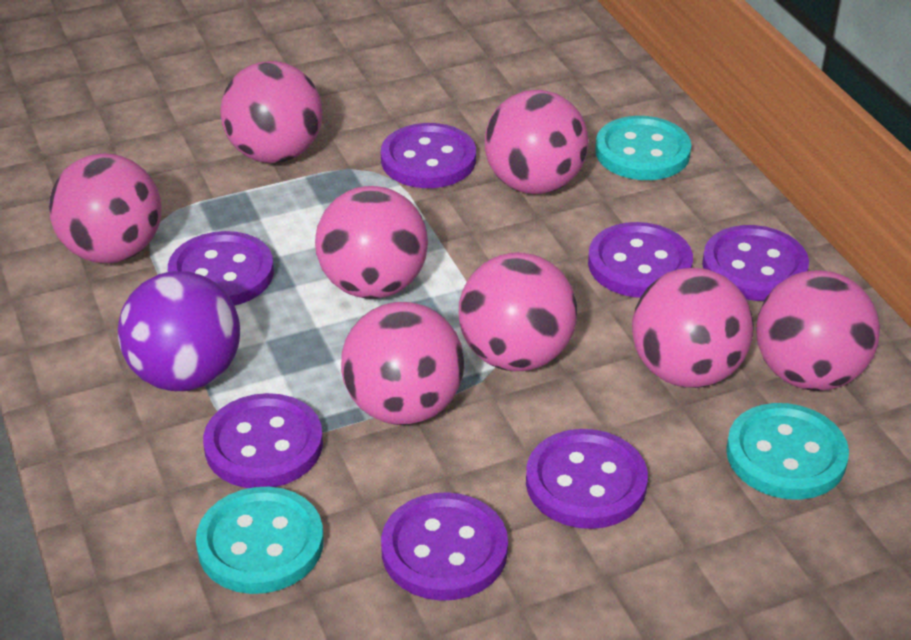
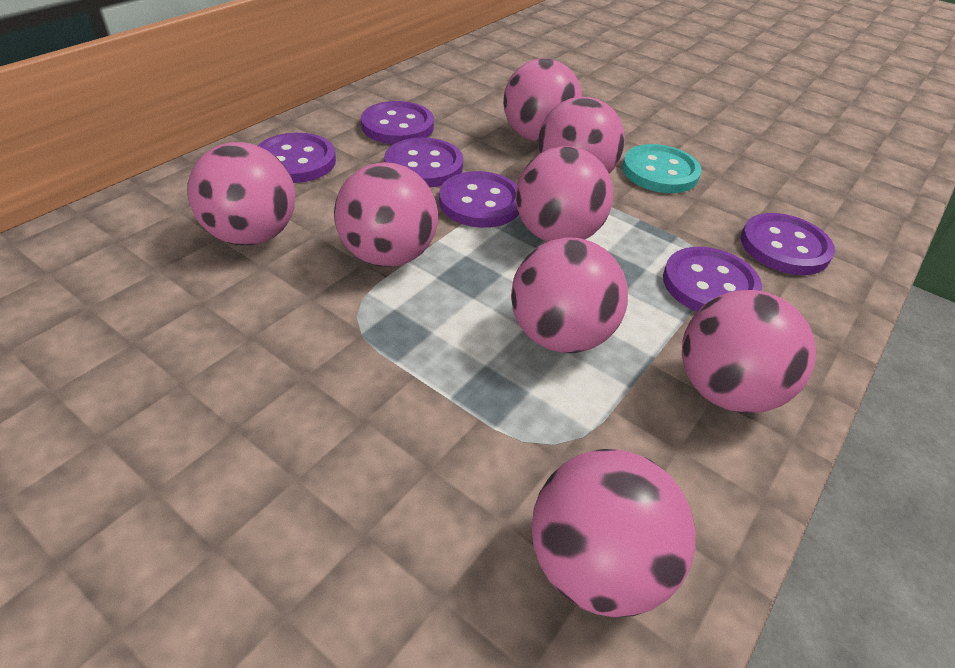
purple ball: 1 -> 0
purple button: 7 -> 6
turquoise button: 3 -> 1

